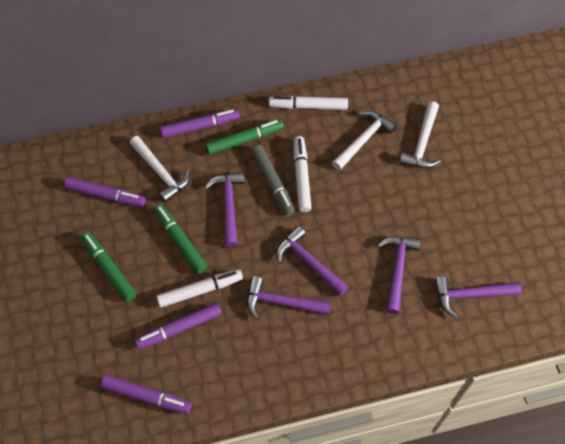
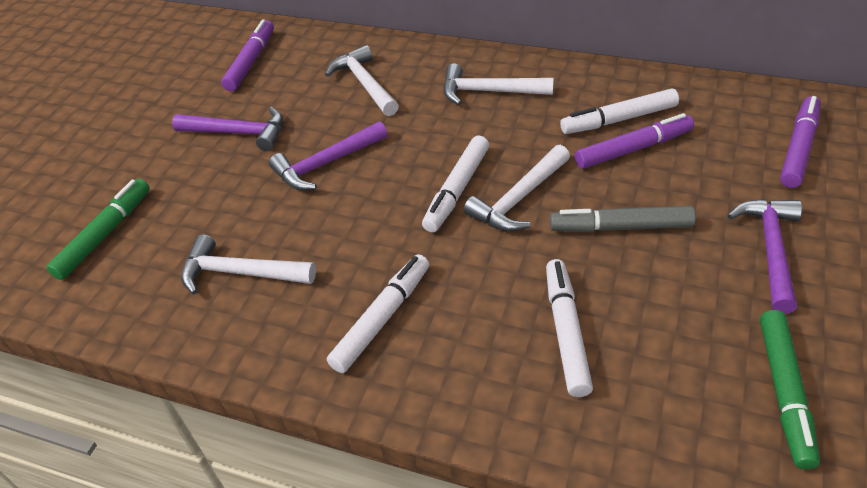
green marker: 3 -> 2
purple hammer: 5 -> 3
purple marker: 4 -> 3
white hammer: 3 -> 4
white marker: 3 -> 4

